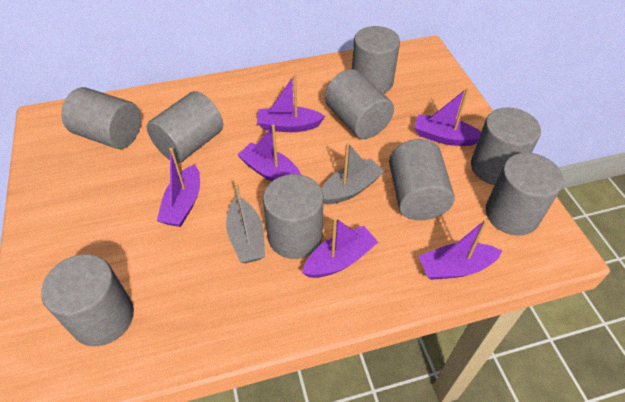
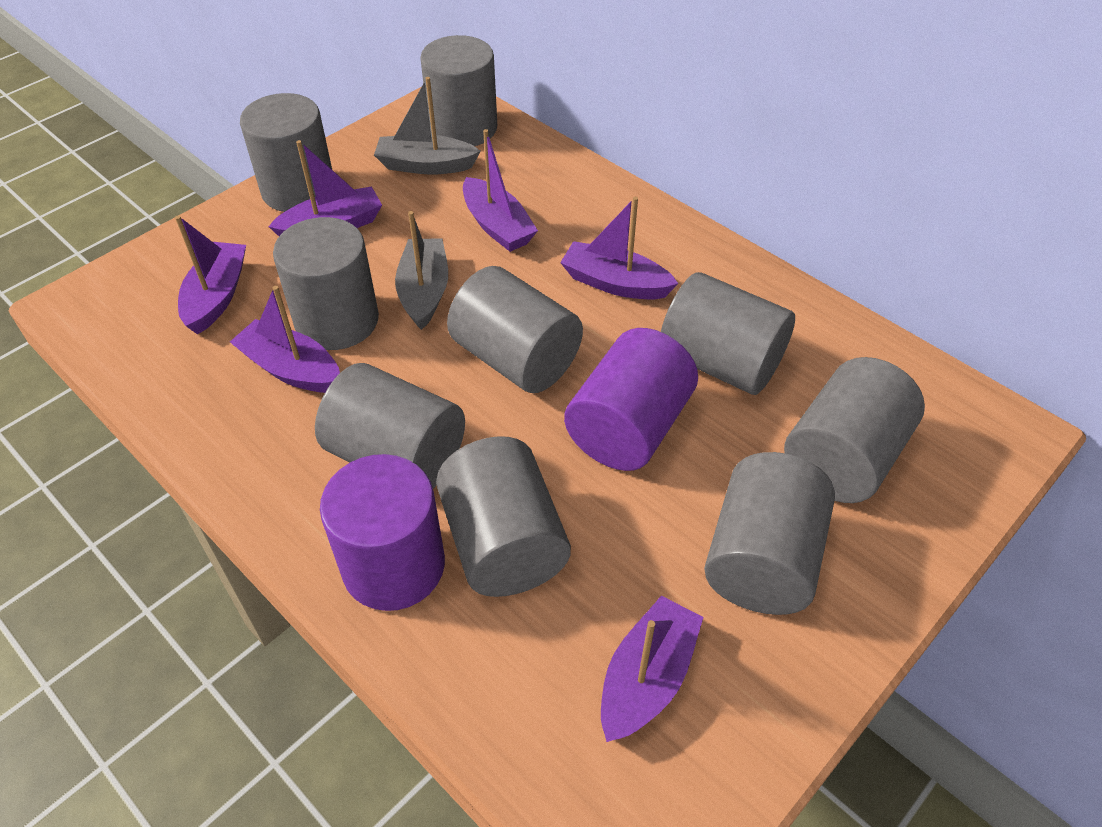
purple cylinder: 0 -> 2

